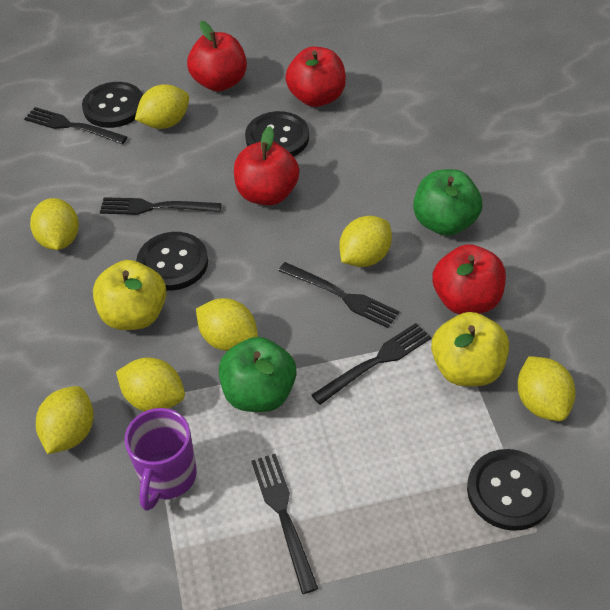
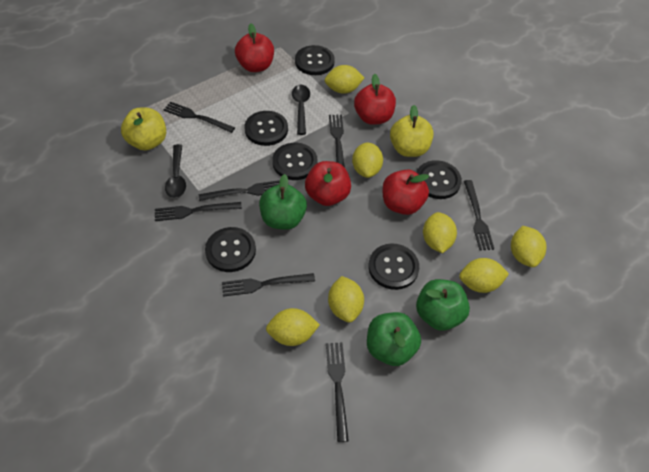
black button: 4 -> 6
black fork: 5 -> 7
black spoon: 0 -> 2
green apple: 2 -> 3
purple mug: 1 -> 0

